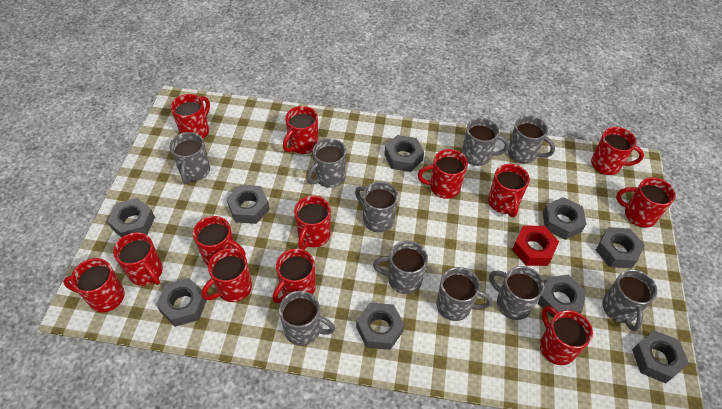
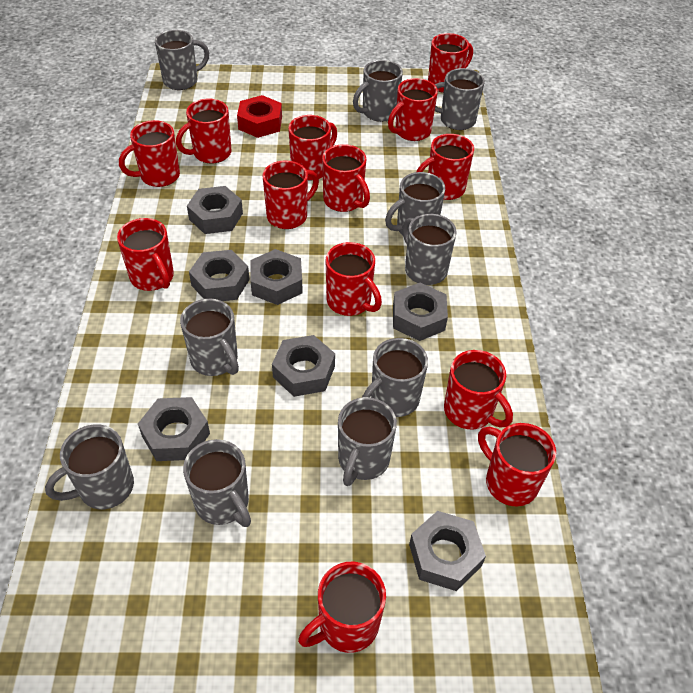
grey nut: 9 -> 7

